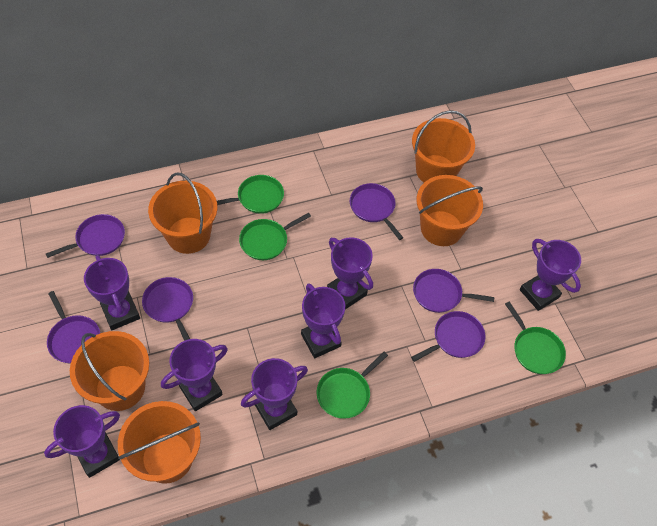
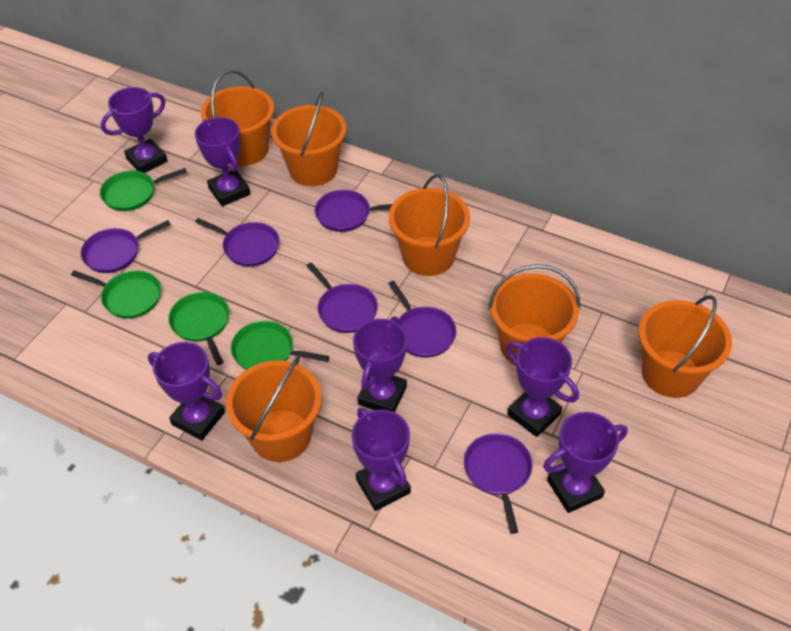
orange bucket: 5 -> 6

